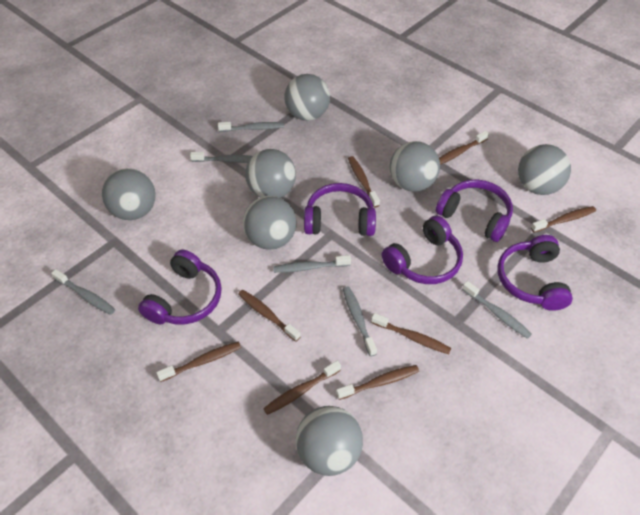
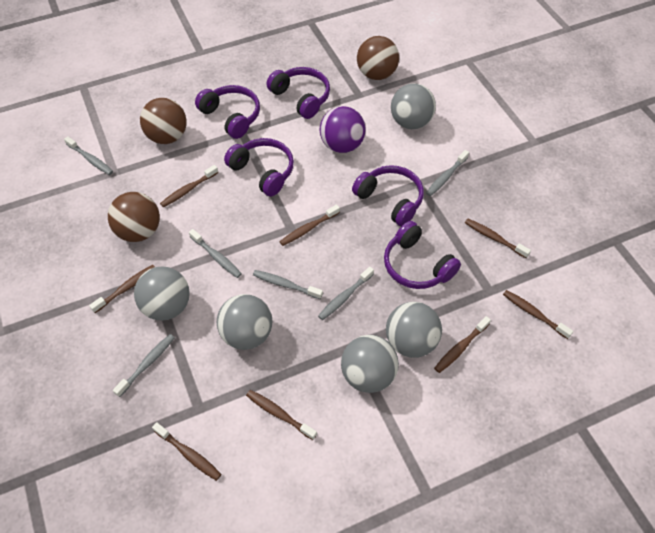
brown ball: 0 -> 3
grey ball: 7 -> 5
purple ball: 0 -> 1

